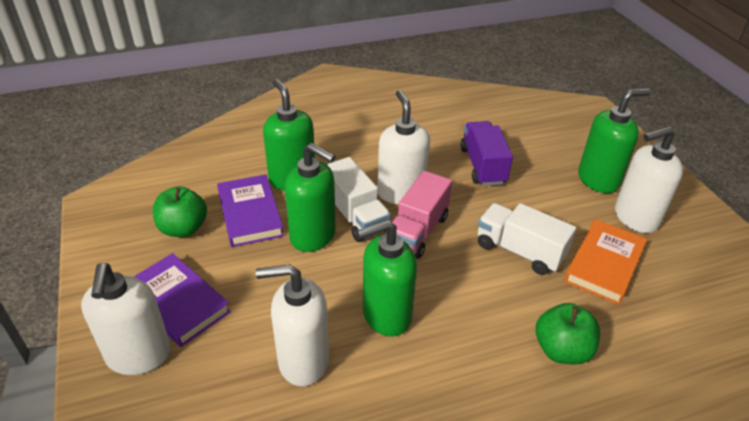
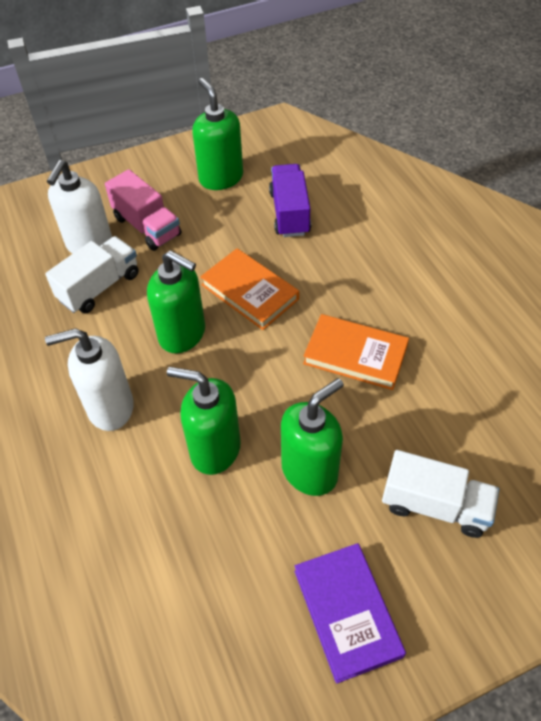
green apple: 2 -> 0
orange book: 1 -> 2
purple book: 2 -> 1
white soap dispenser: 4 -> 2

